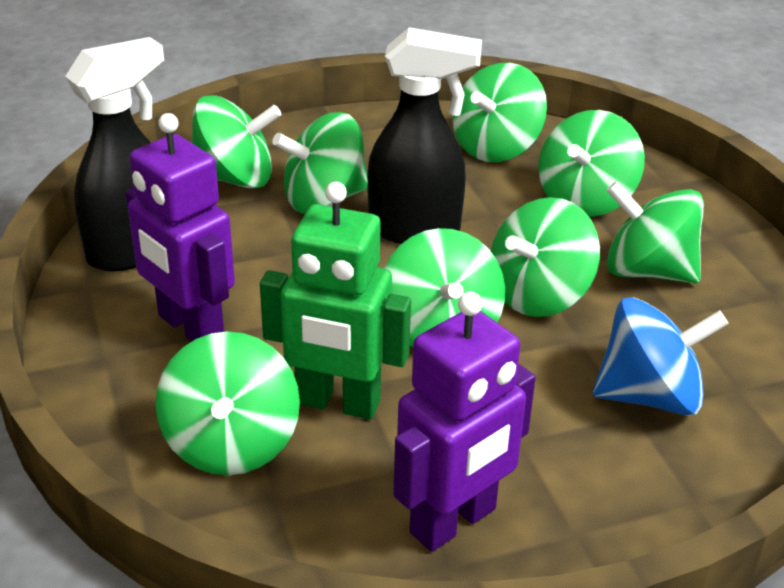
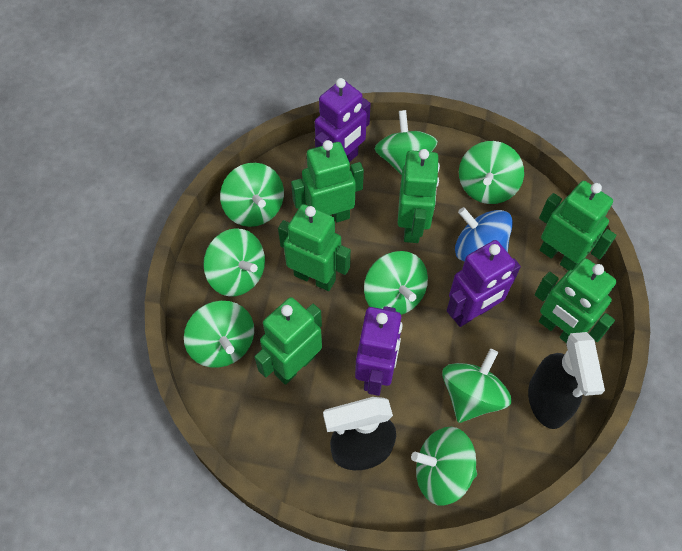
green robot: 1 -> 6
purple robot: 2 -> 3

